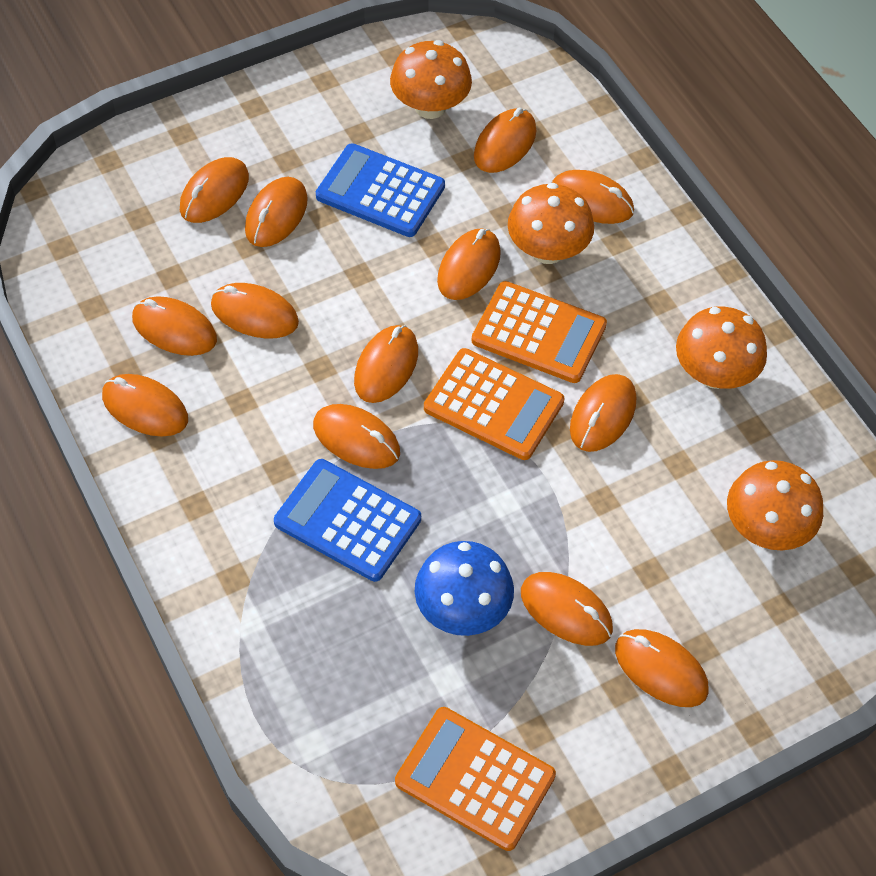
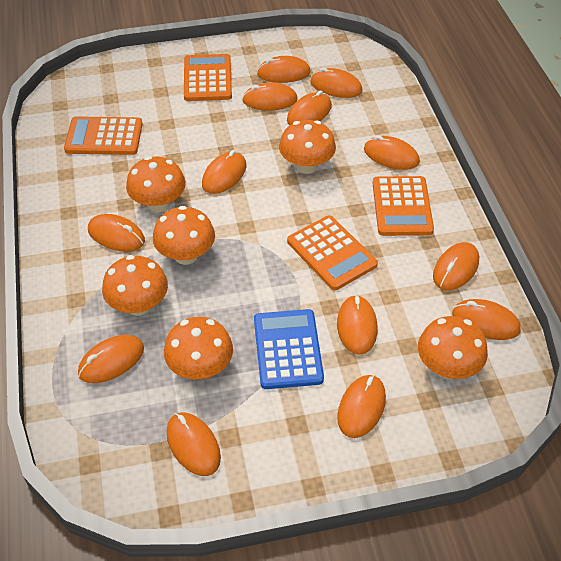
blue calculator: 2 -> 1
blue mushroom: 1 -> 0
orange calculator: 3 -> 4
orange mushroom: 4 -> 6

